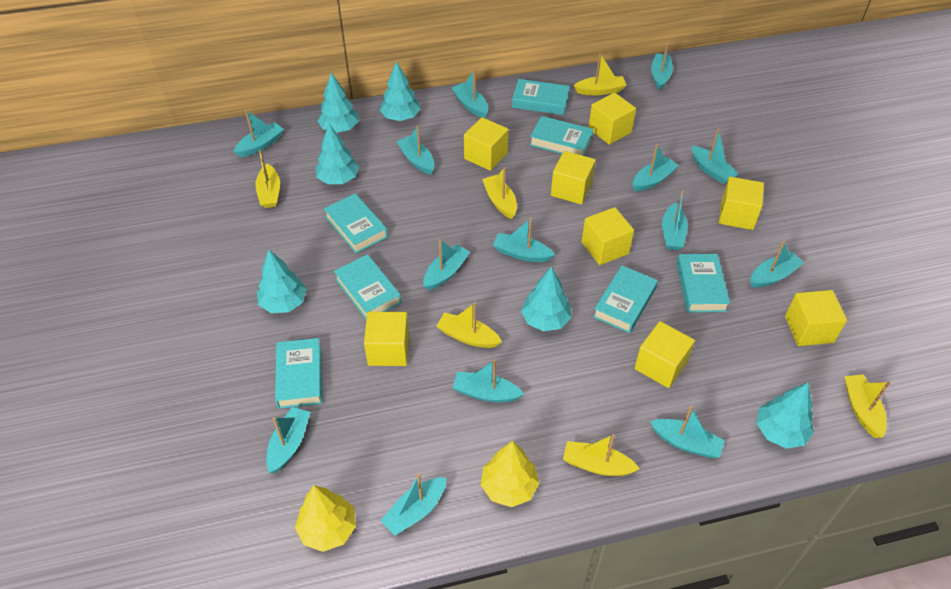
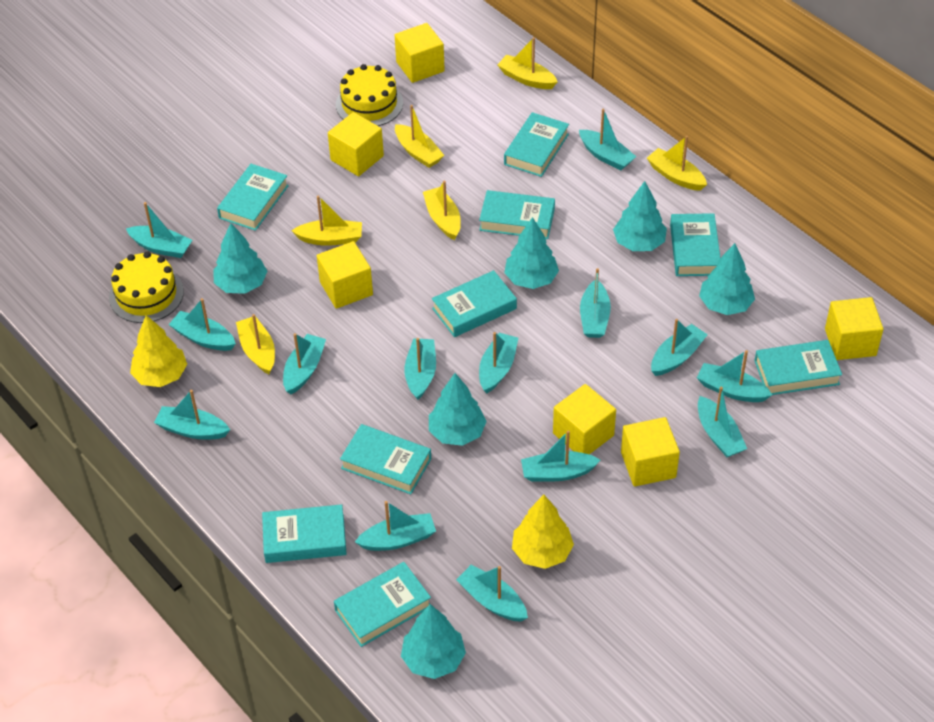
turquoise book: 7 -> 9
yellow cake: 0 -> 2
yellow cube: 8 -> 6

